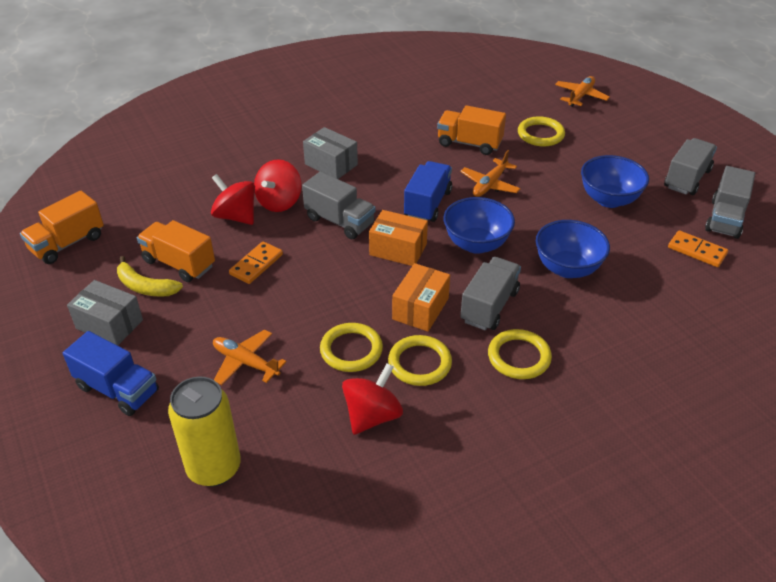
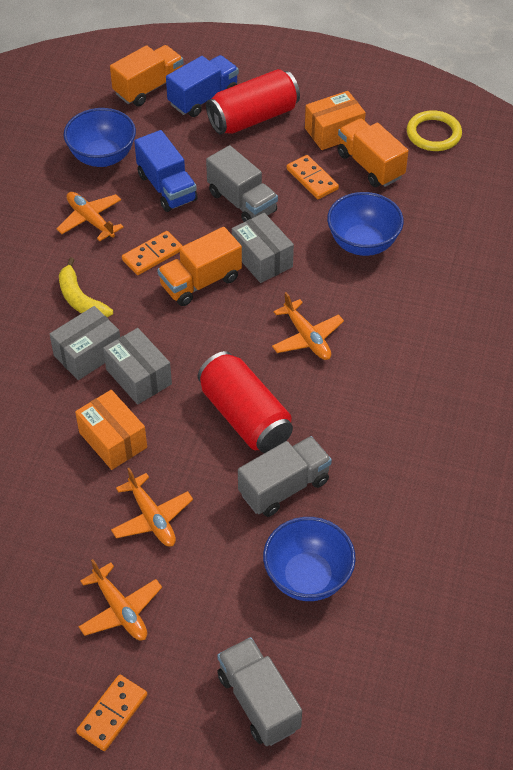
grey box: 2 -> 3
grey truck: 4 -> 3
orange domino: 2 -> 3
orange plane: 3 -> 4
red can: 0 -> 2
red spinning top: 3 -> 0
yellow can: 1 -> 0
yellow ring: 4 -> 1

